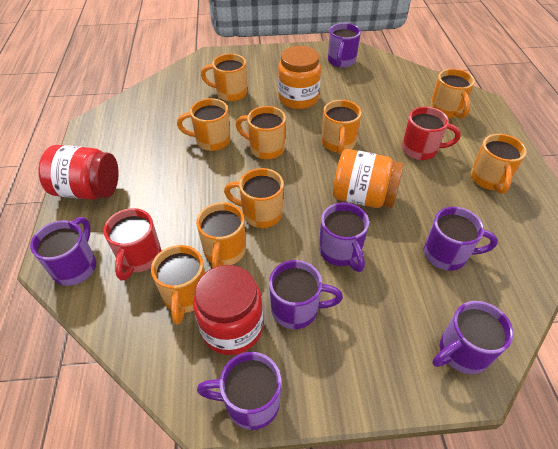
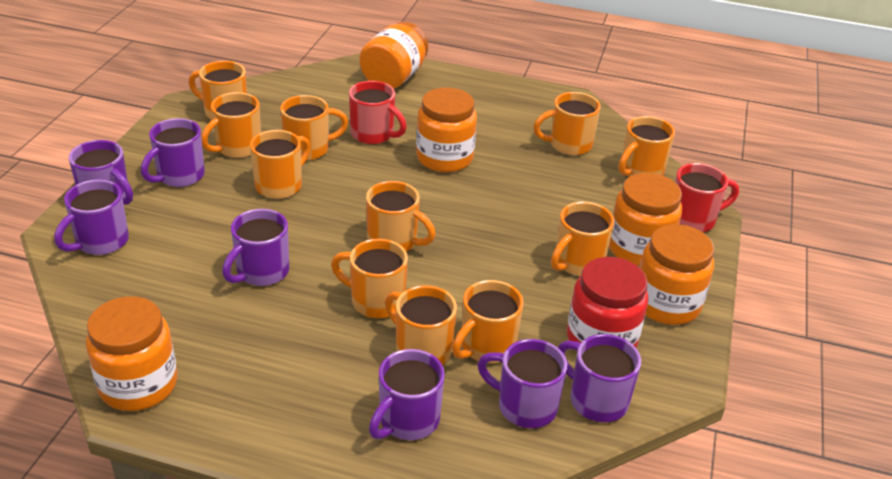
orange jar: 2 -> 5
orange mug: 9 -> 11
red jar: 2 -> 1

